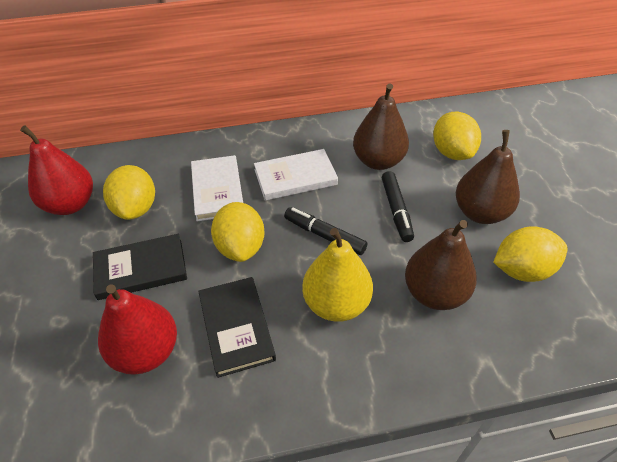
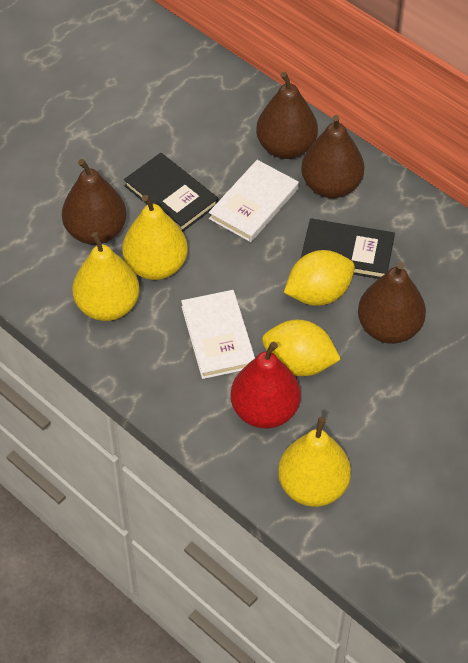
black marker: 2 -> 0
brown pear: 3 -> 4
red pear: 2 -> 1
yellow lemon: 4 -> 2
yellow pear: 1 -> 3

